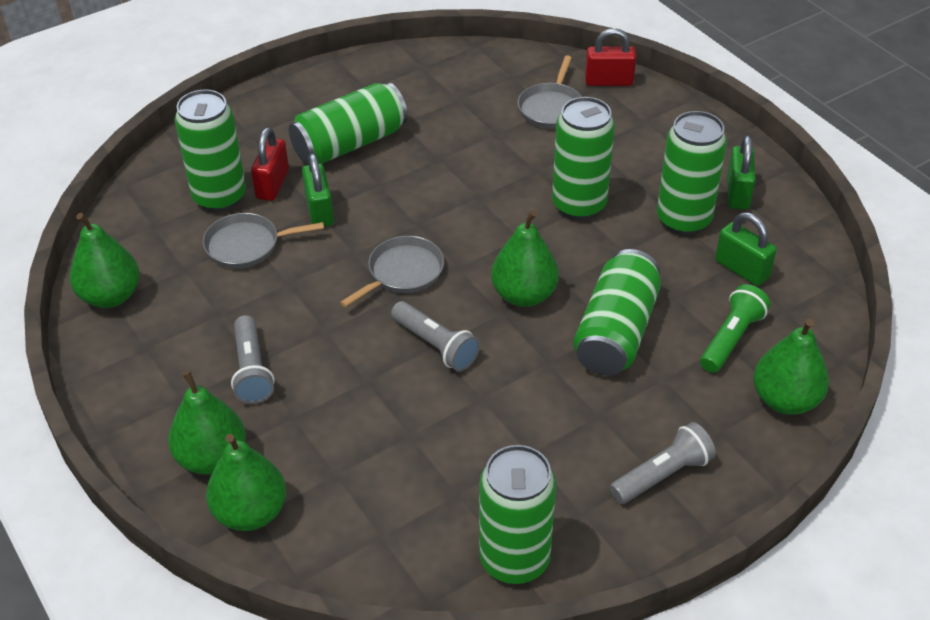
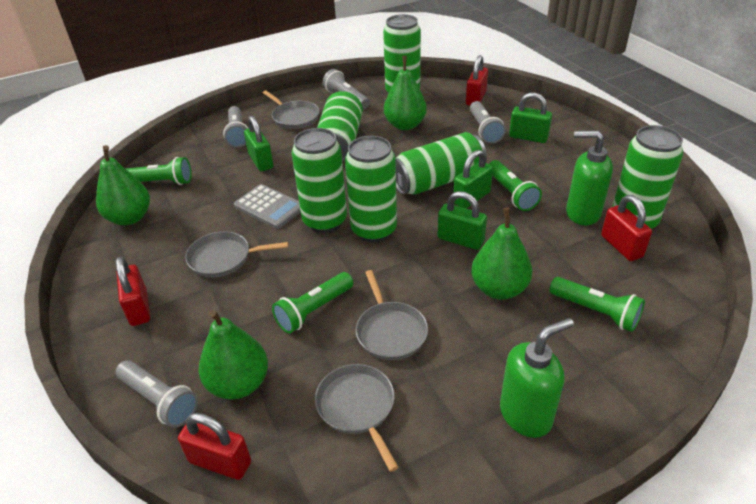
green flashlight: 1 -> 4
green padlock: 3 -> 4
green pear: 5 -> 4
green soap dispenser: 0 -> 2
grey calculator: 0 -> 1
grey flashlight: 3 -> 4
grey pan: 3 -> 4
red padlock: 2 -> 4

